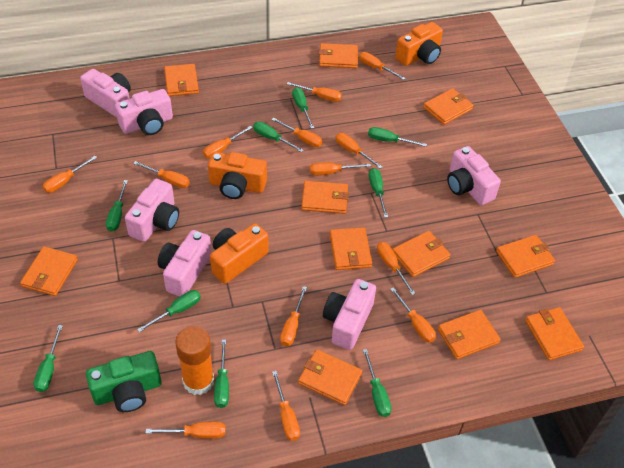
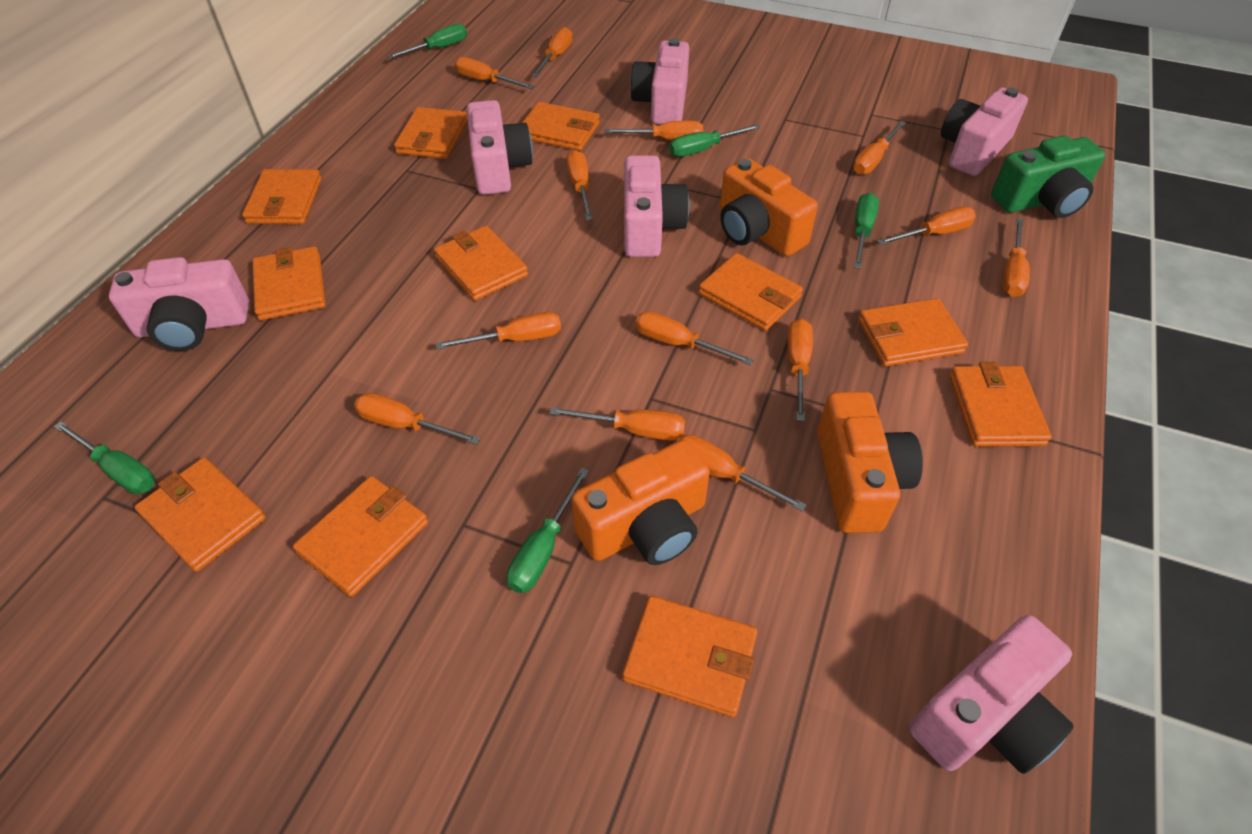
green screwdriver: 9 -> 5
orange glue stick: 1 -> 0

